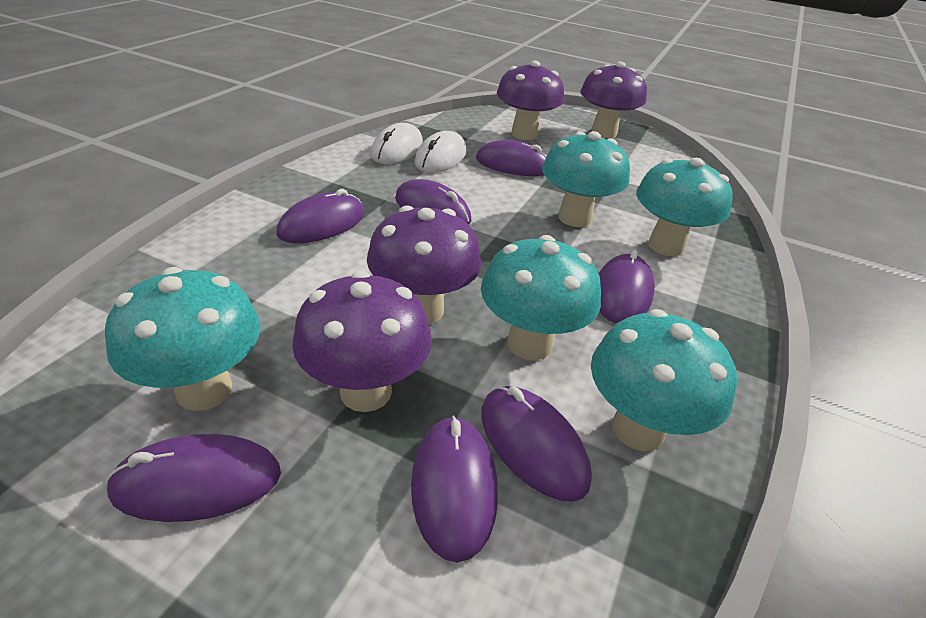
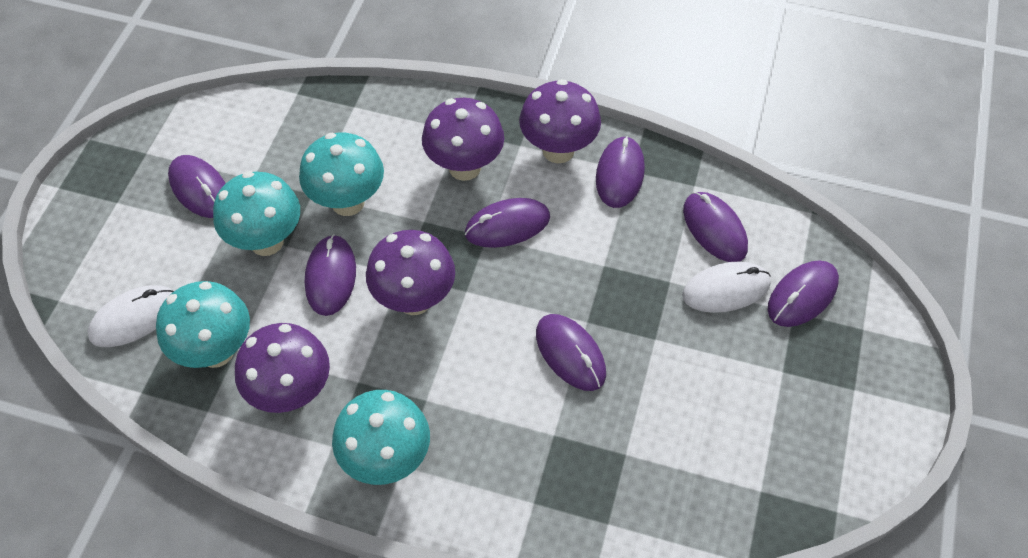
turquoise mushroom: 5 -> 4

